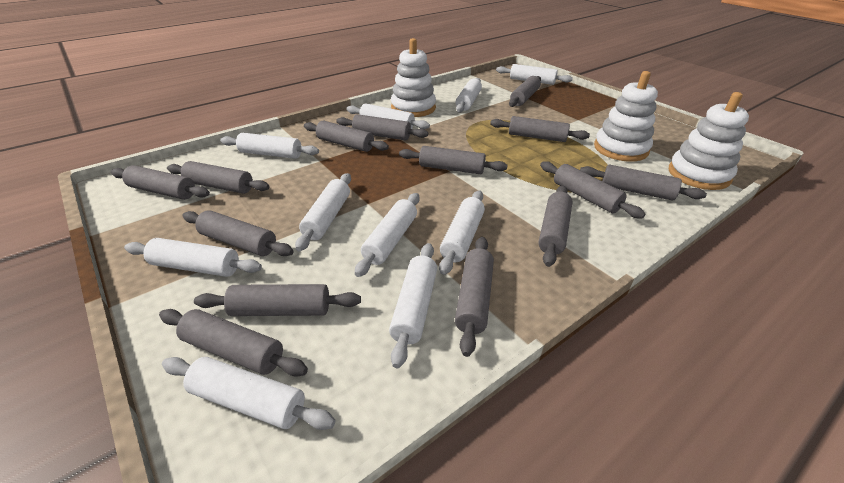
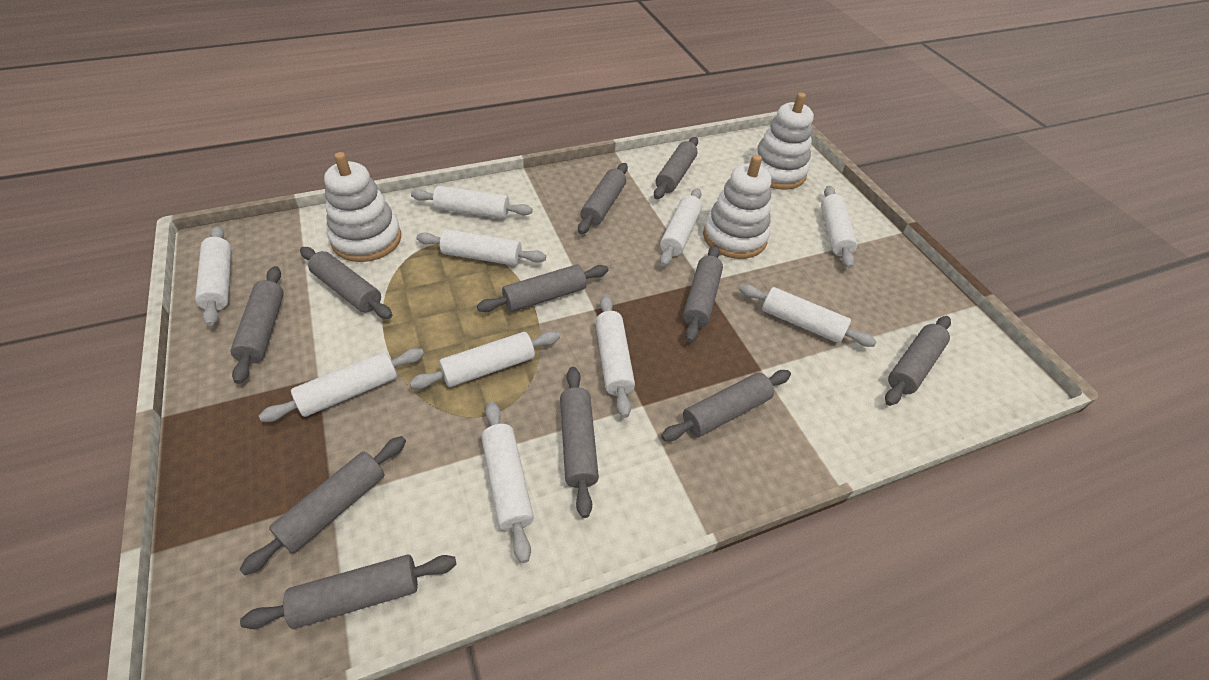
grey rolling pin: 14 -> 11

